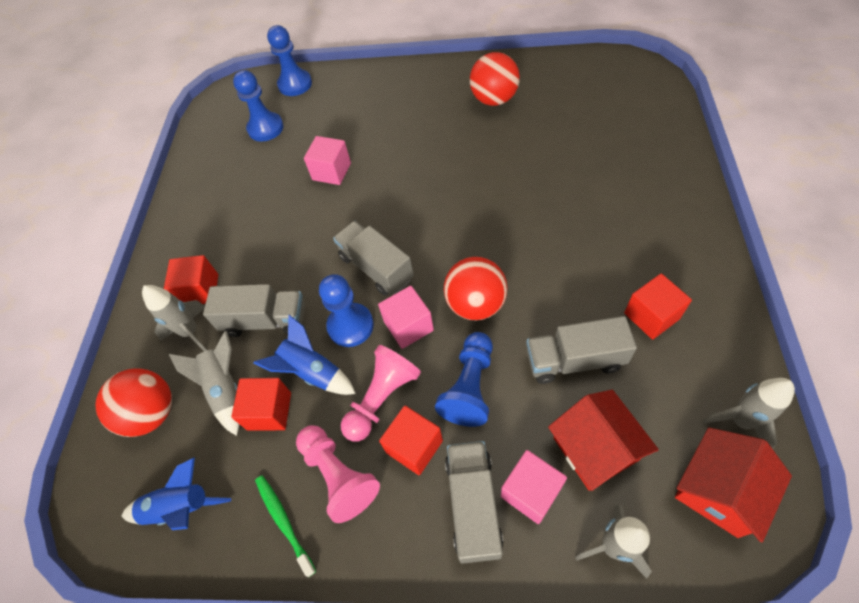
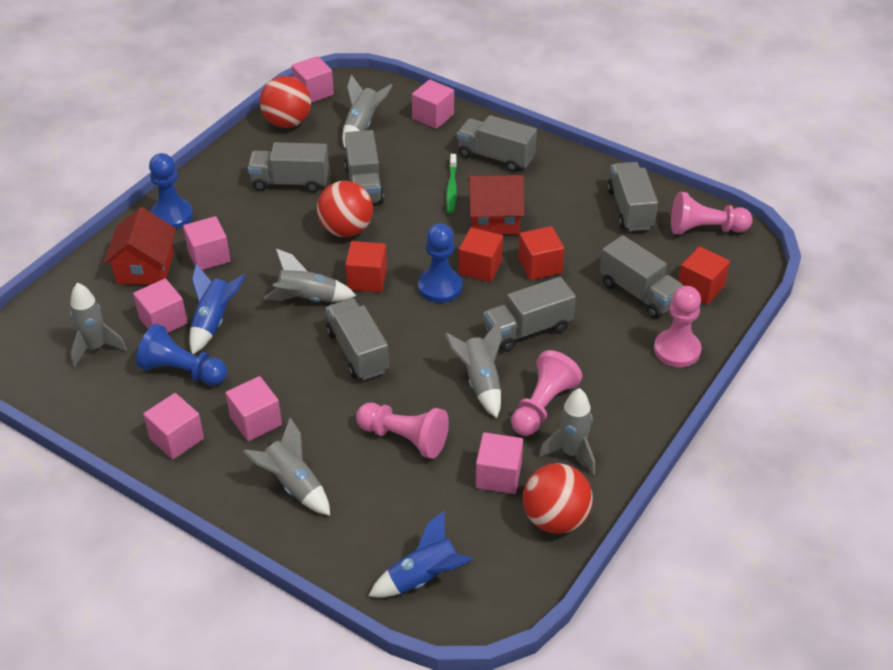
blue pawn: 4 -> 3
grey rocket: 4 -> 6
grey truck: 4 -> 7
pink cube: 3 -> 7
pink pawn: 2 -> 4

